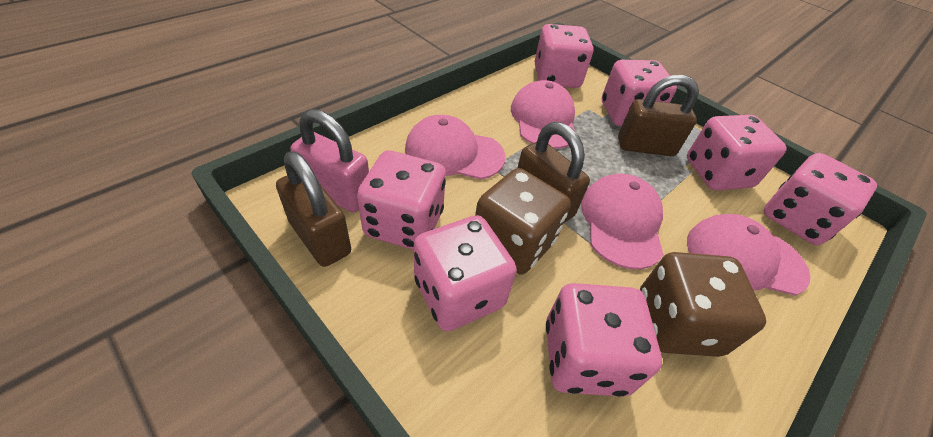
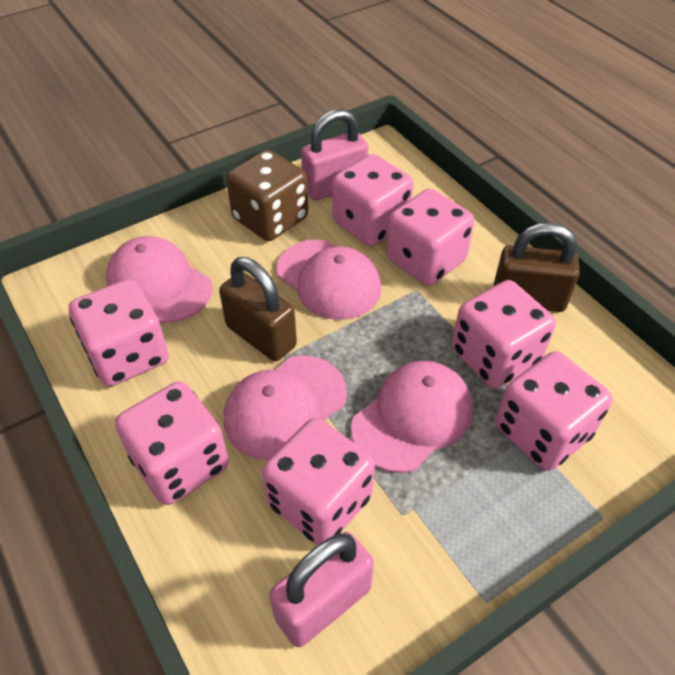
brown dice: 2 -> 1
brown padlock: 3 -> 2
pink padlock: 1 -> 2

